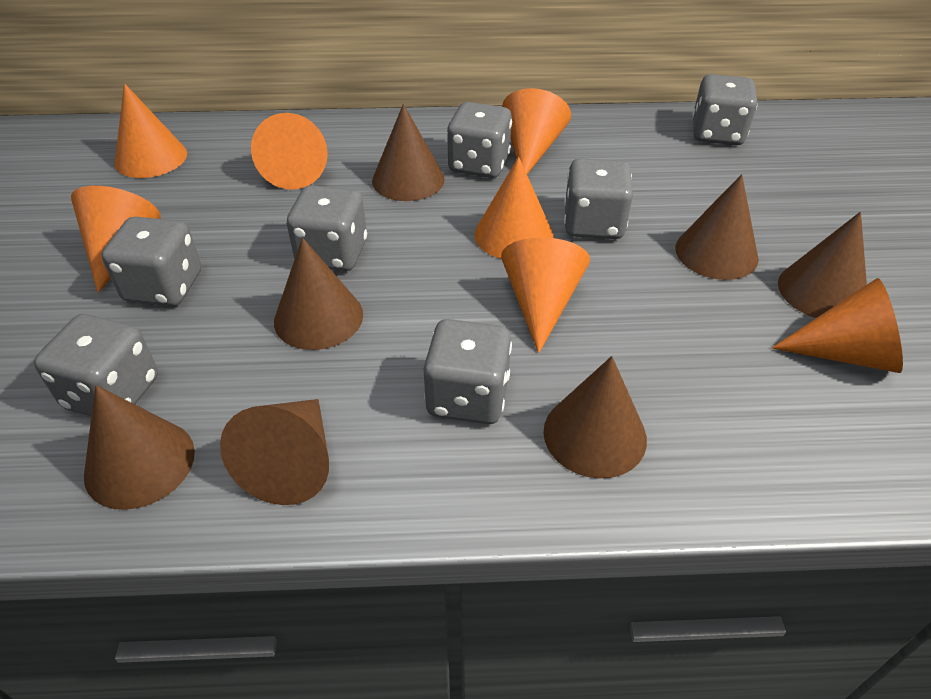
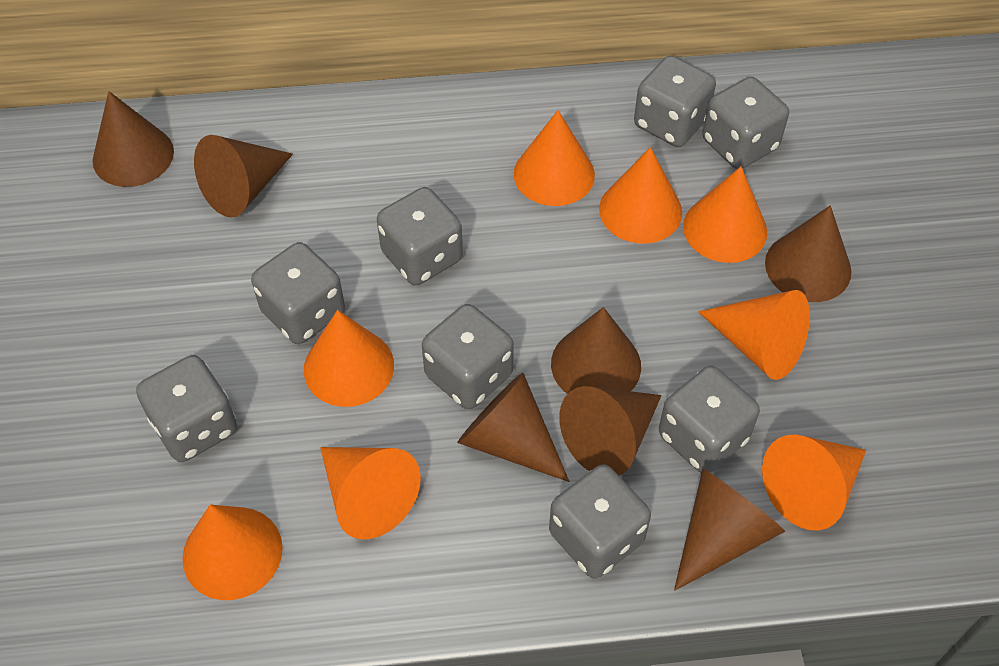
grey dice: 7 -> 8
orange cone: 7 -> 8

